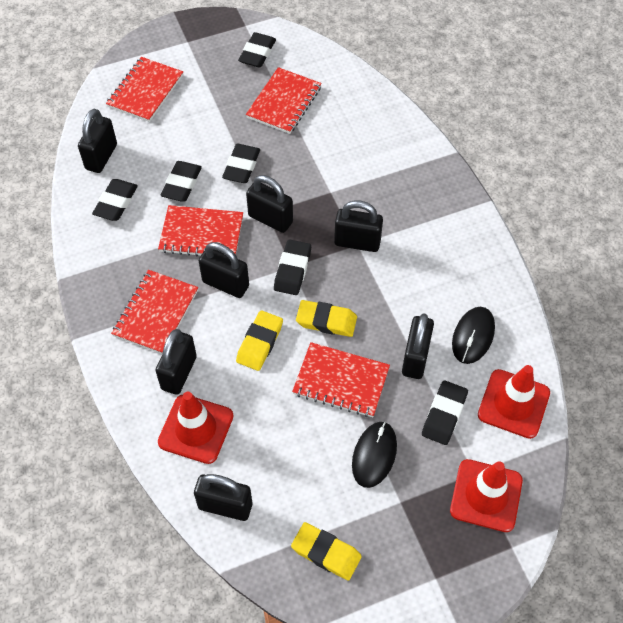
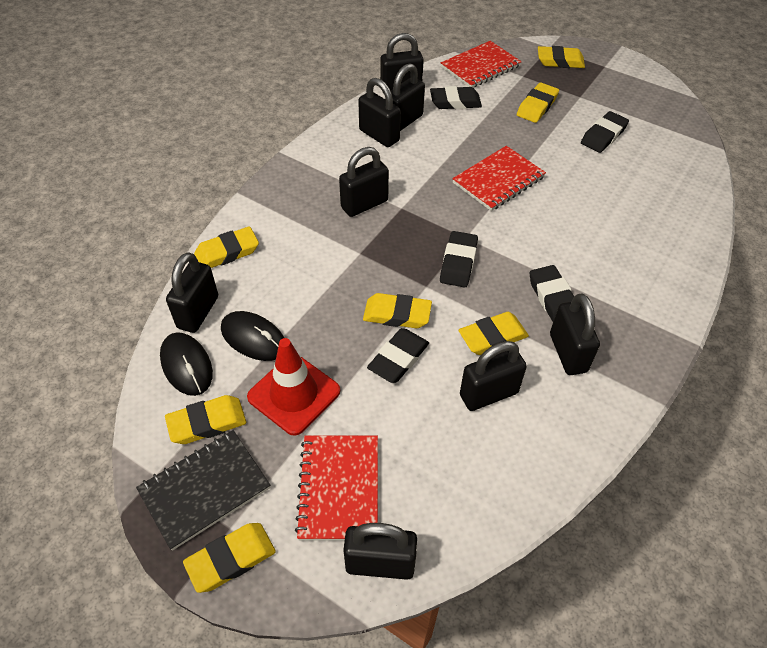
black eraser: 6 -> 5
black notebook: 0 -> 1
black padlock: 7 -> 8
red notebook: 5 -> 3
red traffic cone: 3 -> 1
yellow eraser: 3 -> 7

